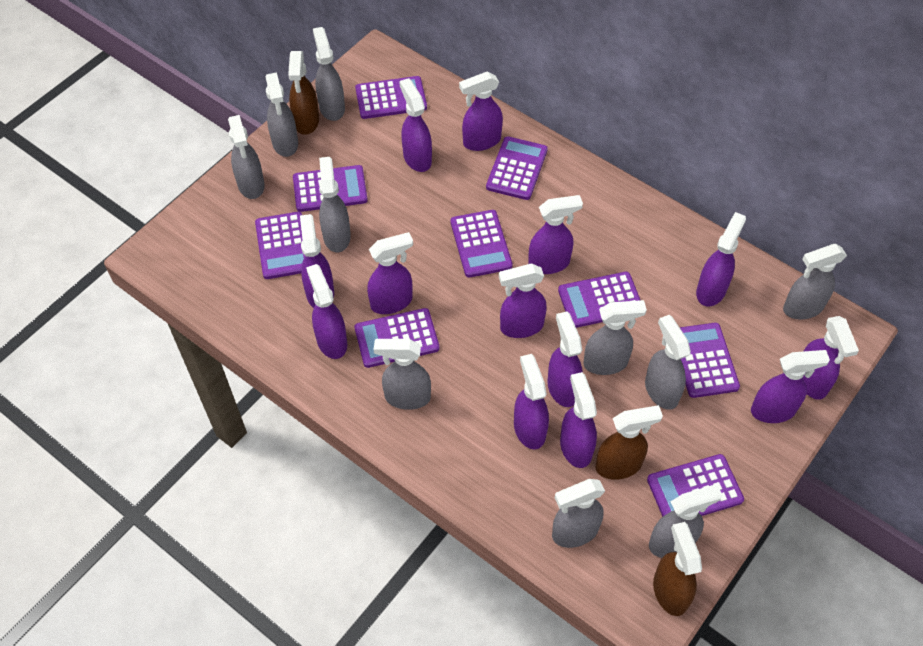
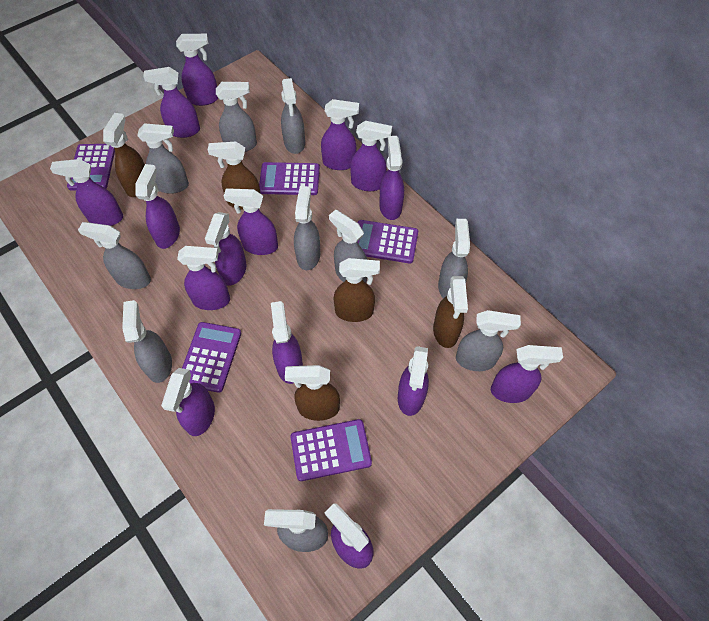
brown spray bottle: 3 -> 5
purple calculator: 9 -> 5
purple spray bottle: 13 -> 15

